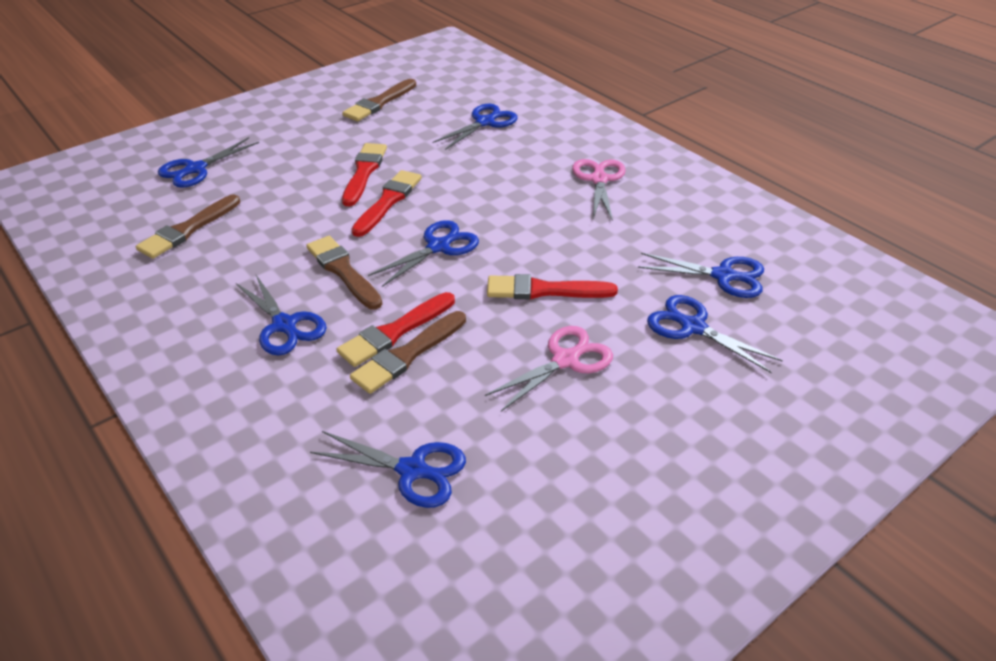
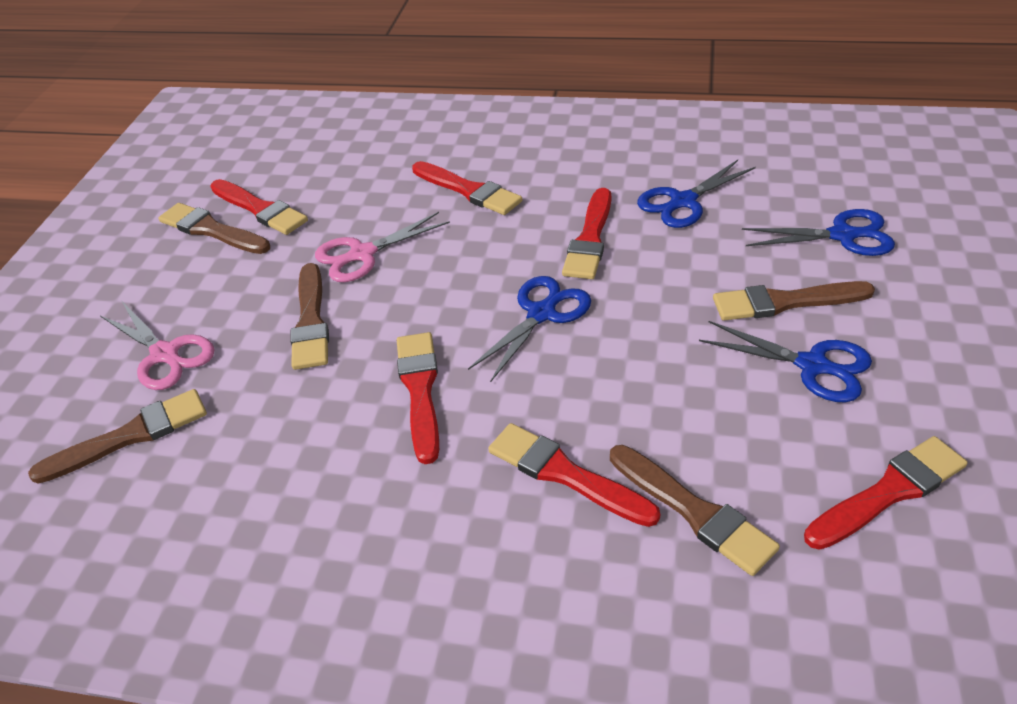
blue scissors: 7 -> 4
brown brush: 4 -> 5
red brush: 4 -> 6

